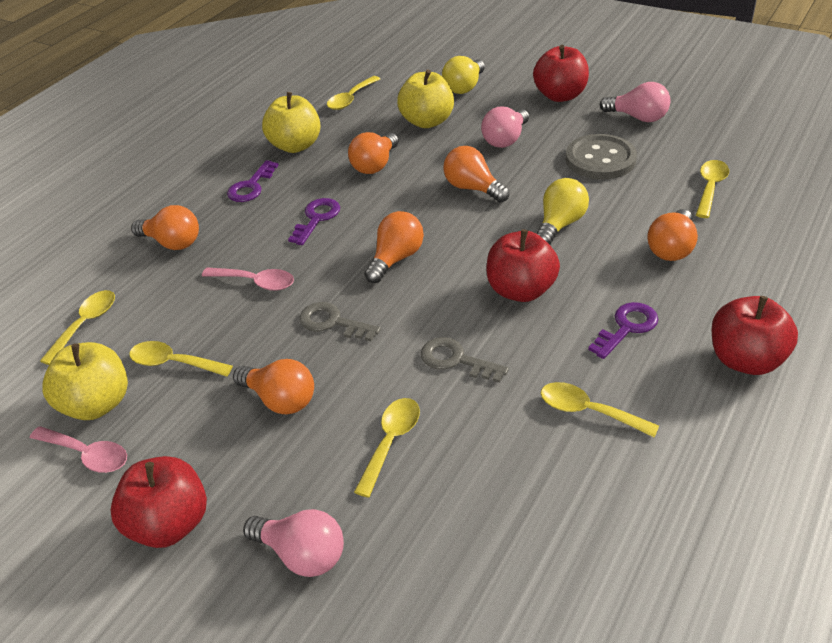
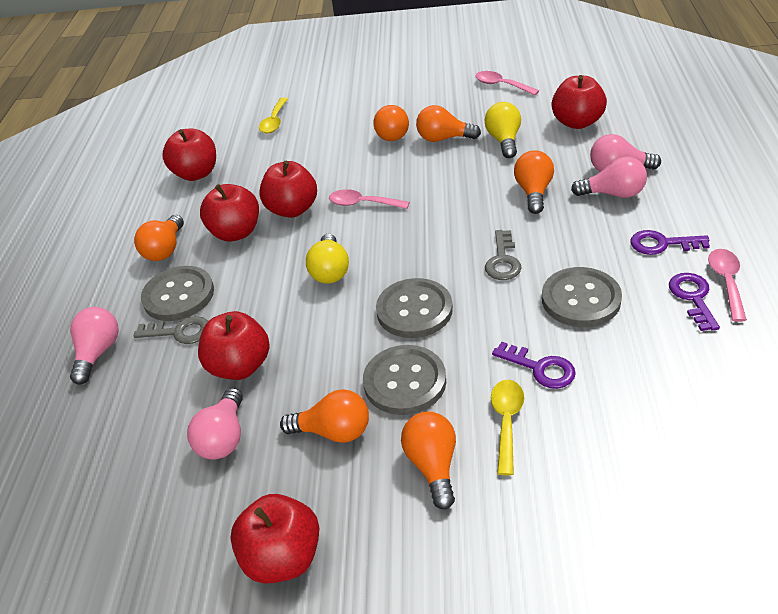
grey button: 1 -> 4
pink light bulb: 3 -> 4
pink spoon: 2 -> 3
red apple: 4 -> 6
yellow apple: 3 -> 0
yellow spoon: 6 -> 2

